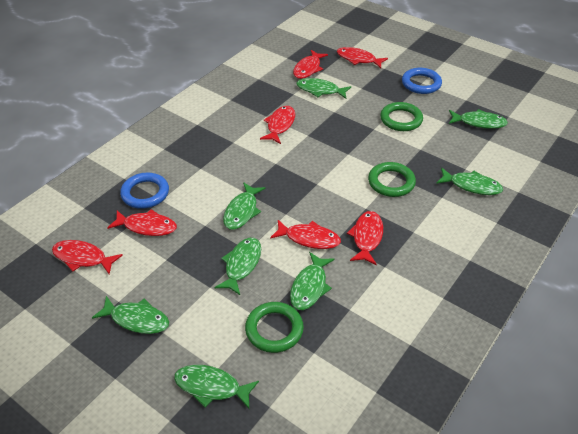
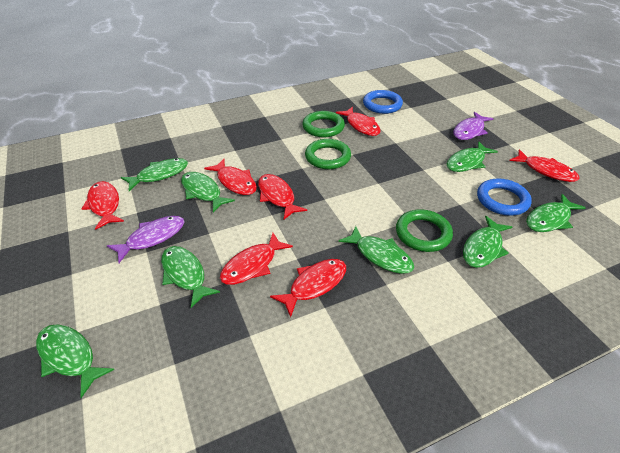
purple fish: 0 -> 2

